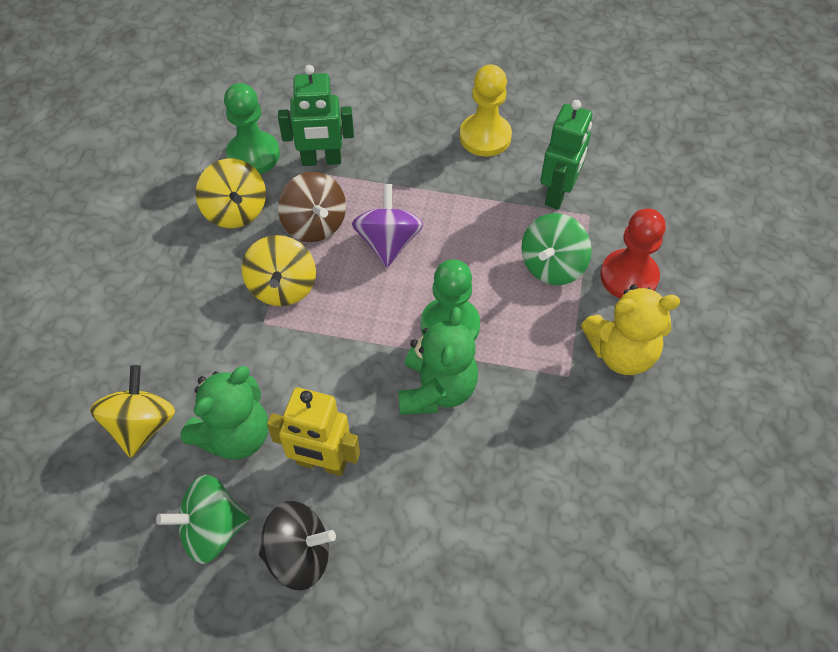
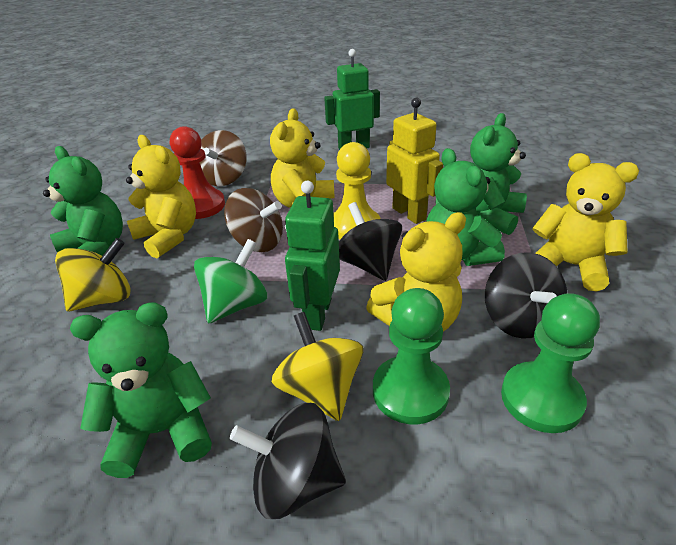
black spinning top: 1 -> 3
brown spinning top: 1 -> 2
green spinning top: 2 -> 1
green teddy bear: 2 -> 4
purple spinning top: 1 -> 0
yellow spinning top: 3 -> 2
yellow teddy bear: 1 -> 4

